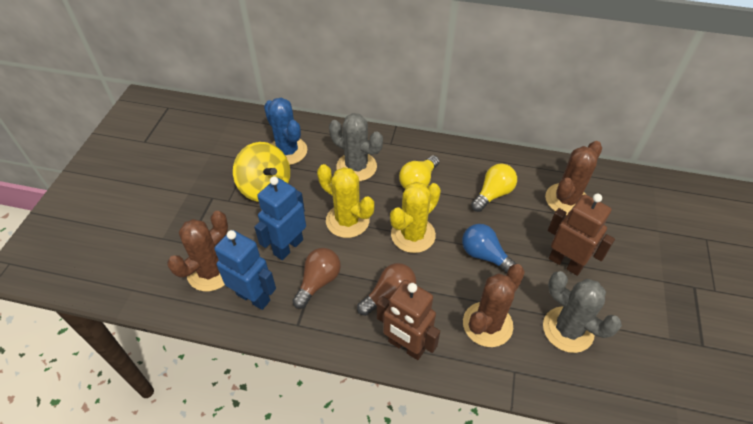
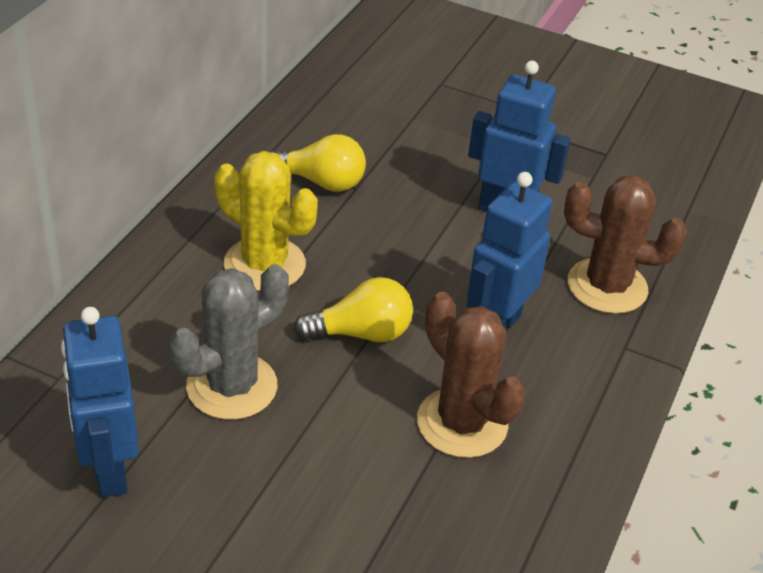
blue cactus: 1 -> 0
blue light bulb: 1 -> 0
blue robot: 2 -> 3
brown cactus: 3 -> 2
brown light bulb: 2 -> 0
brown robot: 2 -> 0
grey cactus: 2 -> 1
yellow cactus: 2 -> 1
yellow spinning top: 1 -> 0

